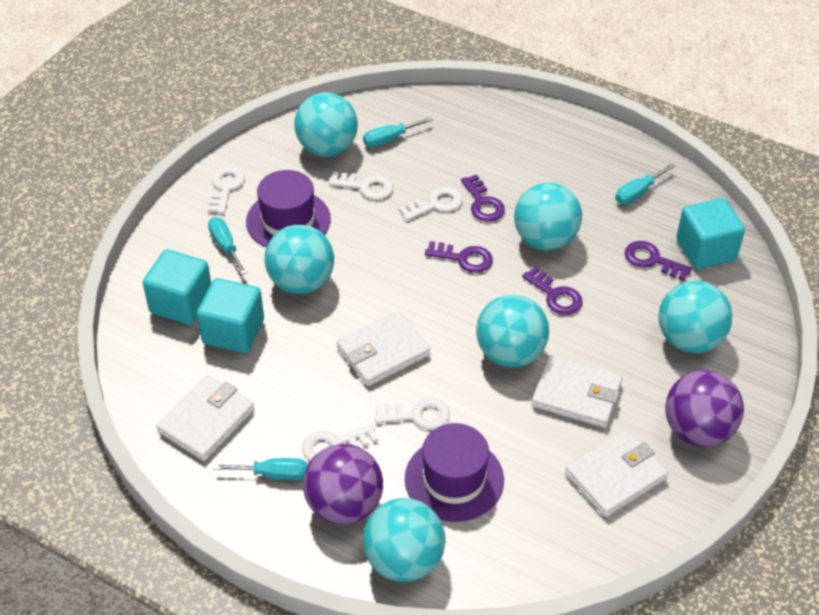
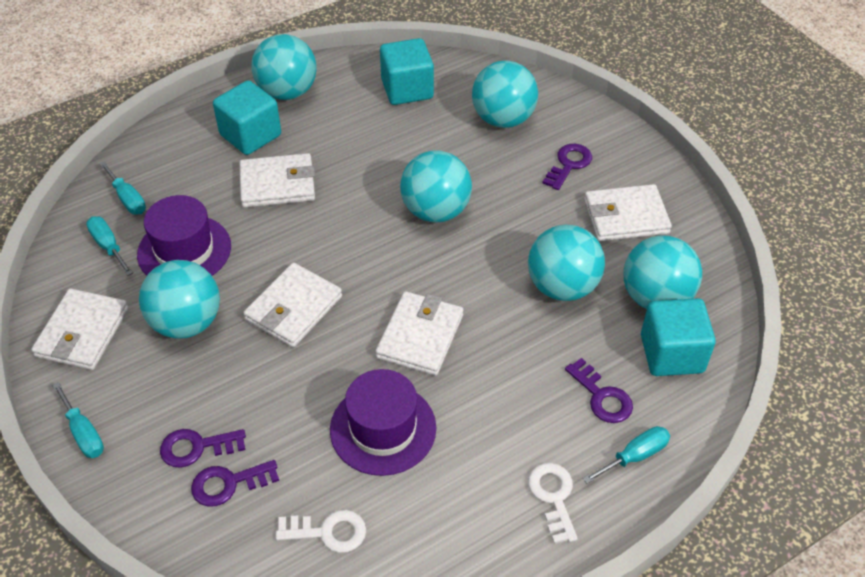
purple ball: 2 -> 0
white key: 5 -> 2
white wallet: 4 -> 5

